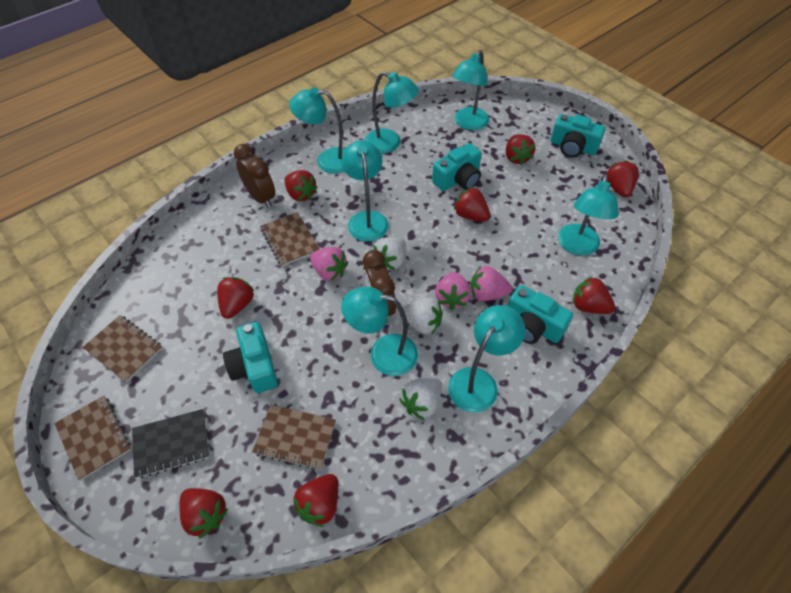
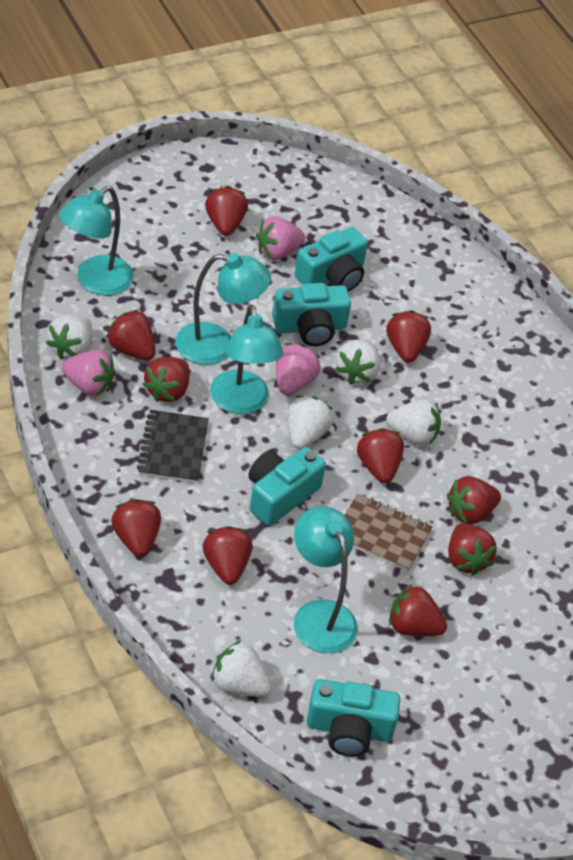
brown clock: 2 -> 0
brown notebook: 4 -> 1
red strawberry: 8 -> 10
turquoise lamp: 7 -> 4
white strawberry: 3 -> 5

